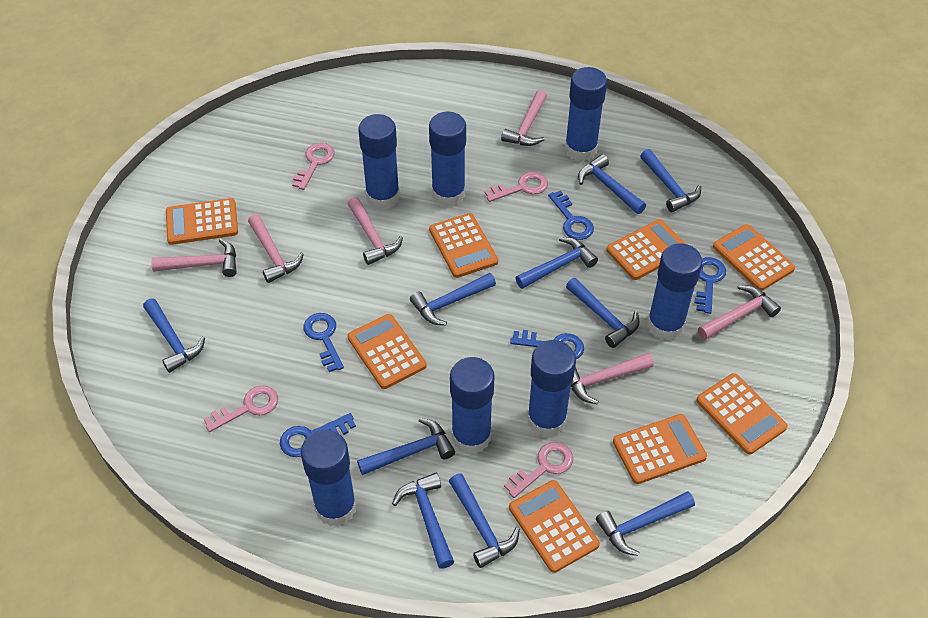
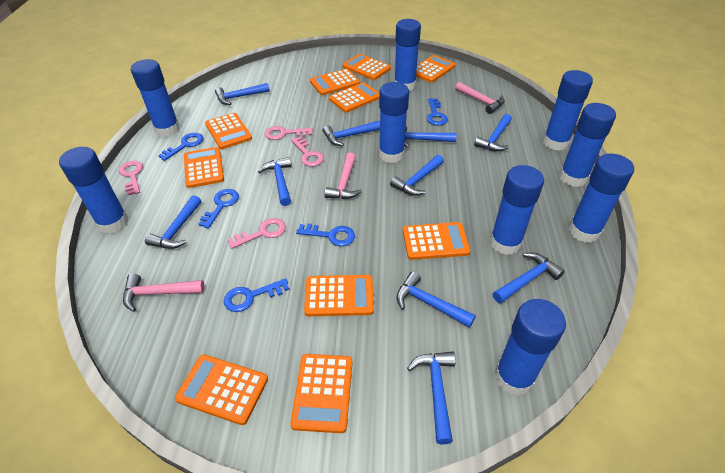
blue glue stick: 7 -> 9
orange calculator: 8 -> 10
pink hammer: 6 -> 3

